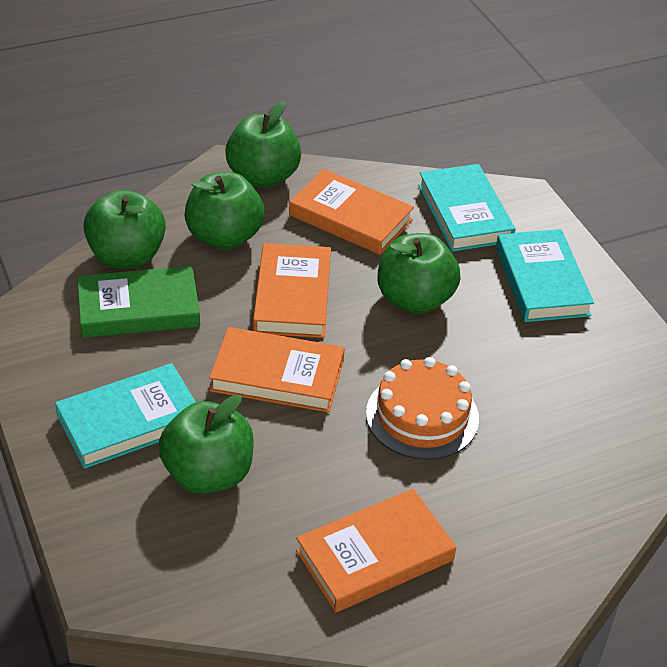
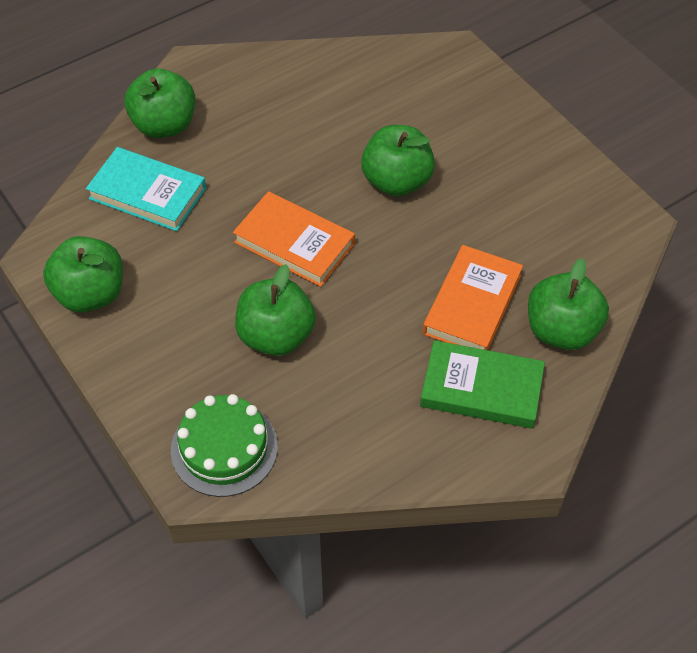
green cake: 0 -> 1
orange book: 4 -> 2
orange cake: 1 -> 0
turquoise book: 3 -> 1

